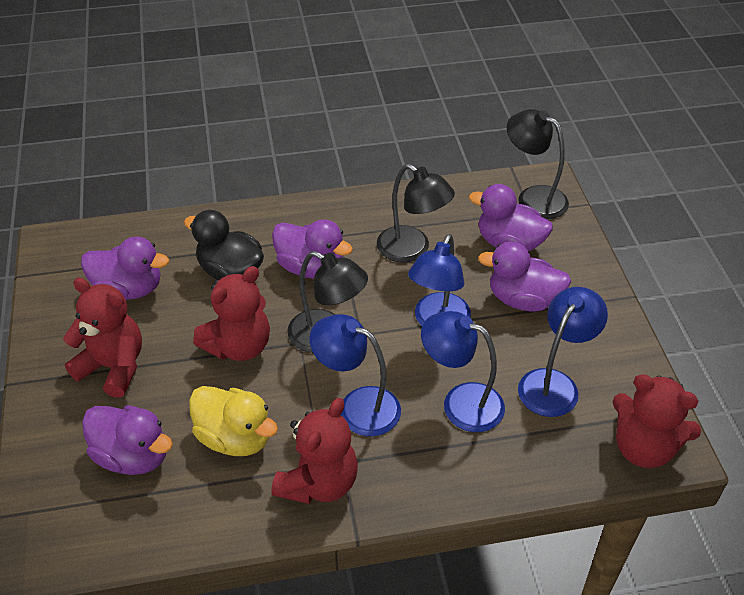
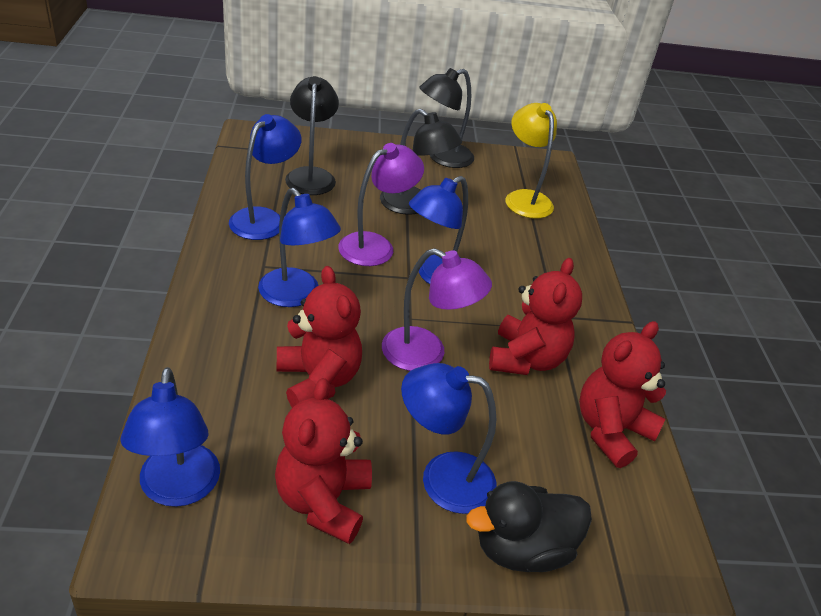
blue lamp: 4 -> 5
purple duck: 5 -> 0
purple lamp: 0 -> 2
yellow duck: 1 -> 0
yellow lamp: 0 -> 1

